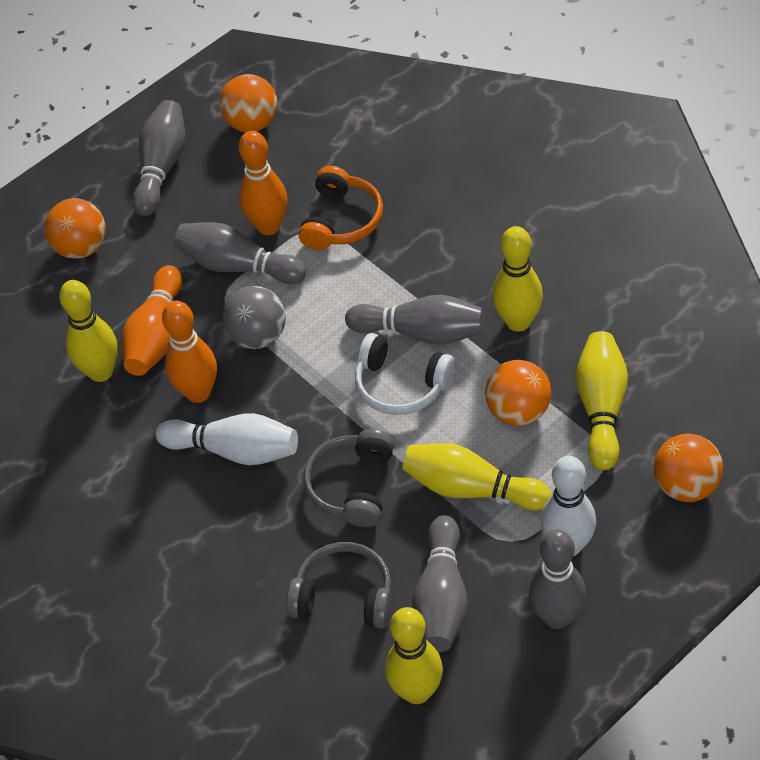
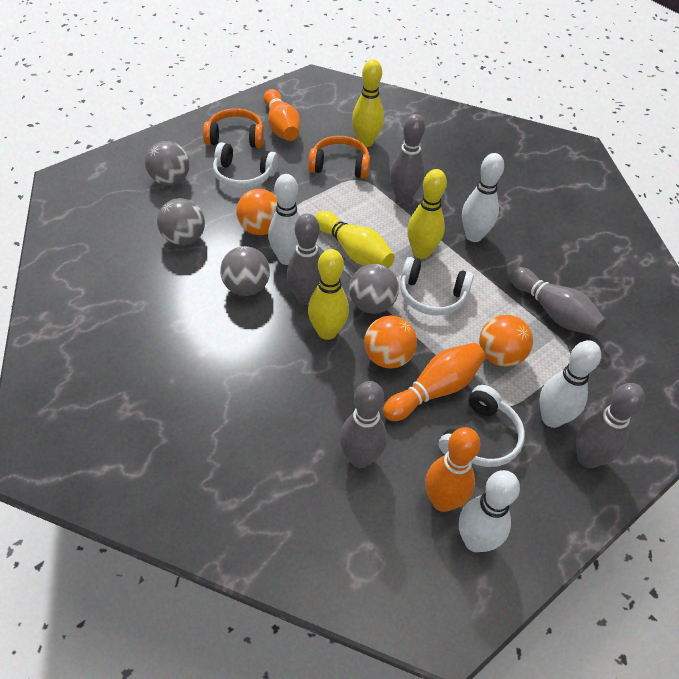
grey ball: 1 -> 4
grey headphones: 2 -> 0
orange ball: 4 -> 3
orange headphones: 1 -> 2
white bowling pin: 2 -> 4
white headphones: 1 -> 3
yellow bowling pin: 5 -> 4

